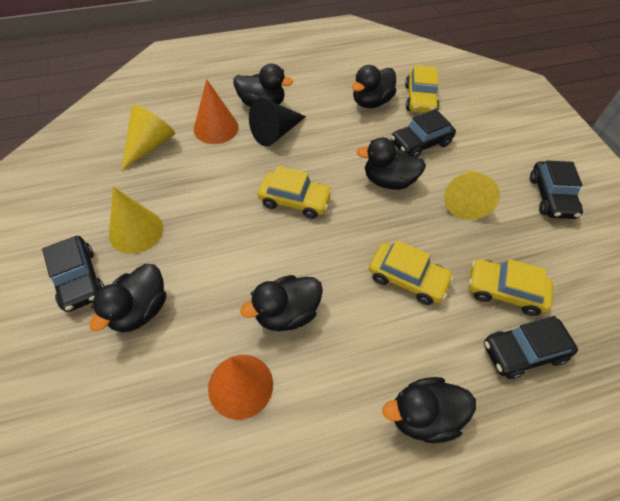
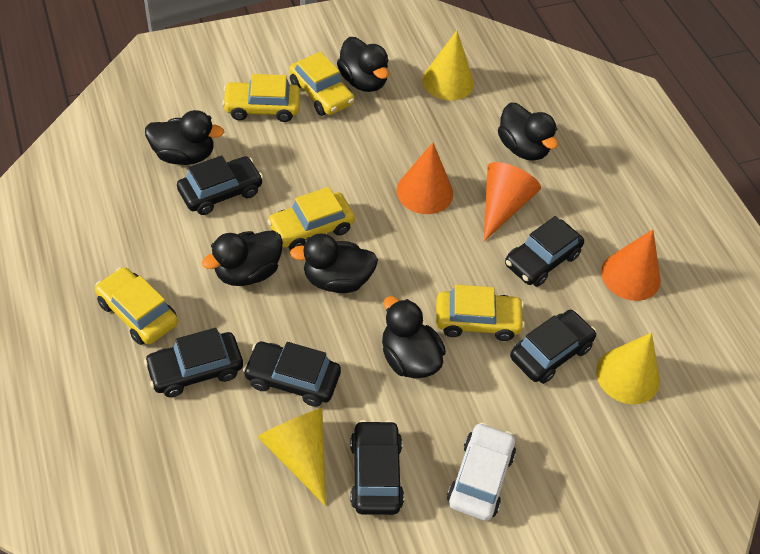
black car: 4 -> 6
black cone: 1 -> 0
orange cone: 2 -> 3
white car: 0 -> 1
yellow car: 4 -> 5

